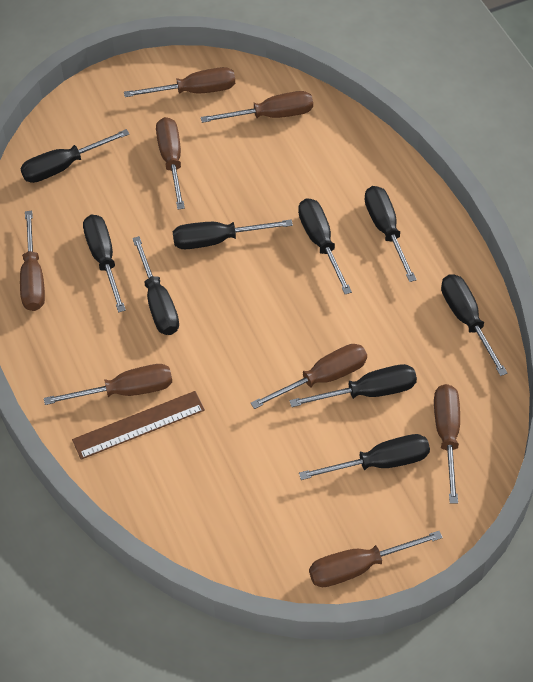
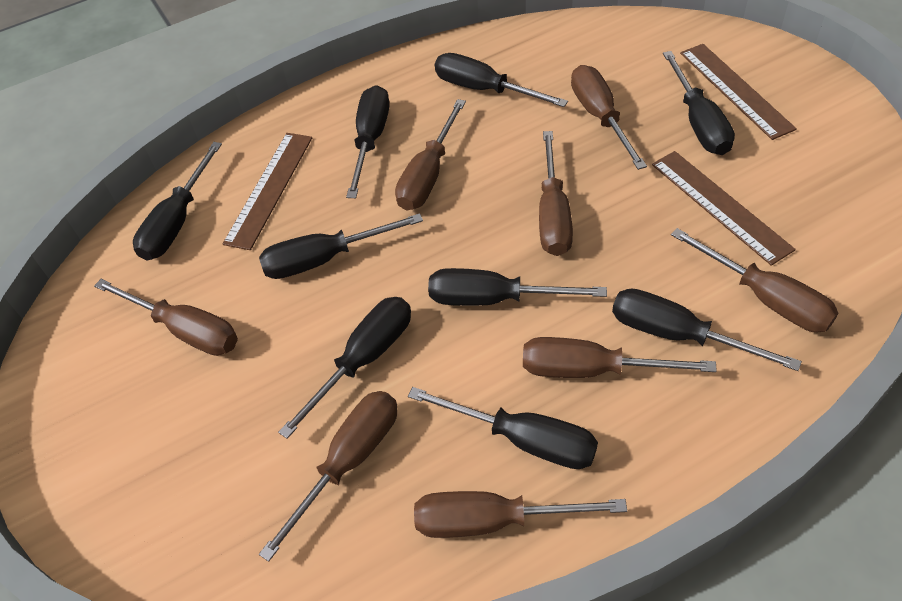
brown ruler: 1 -> 3

